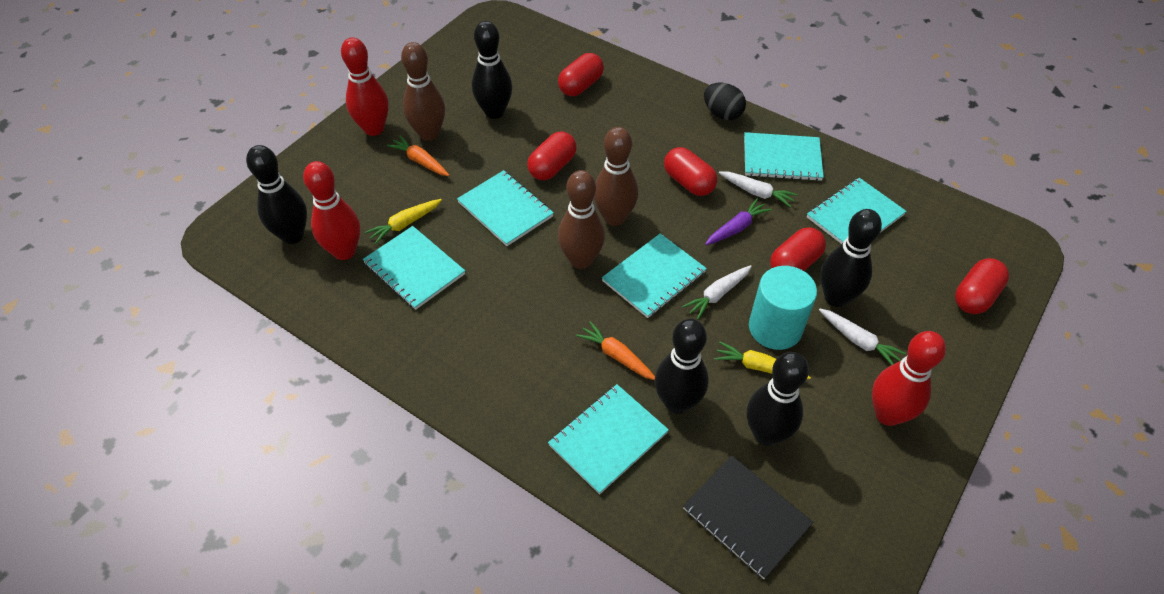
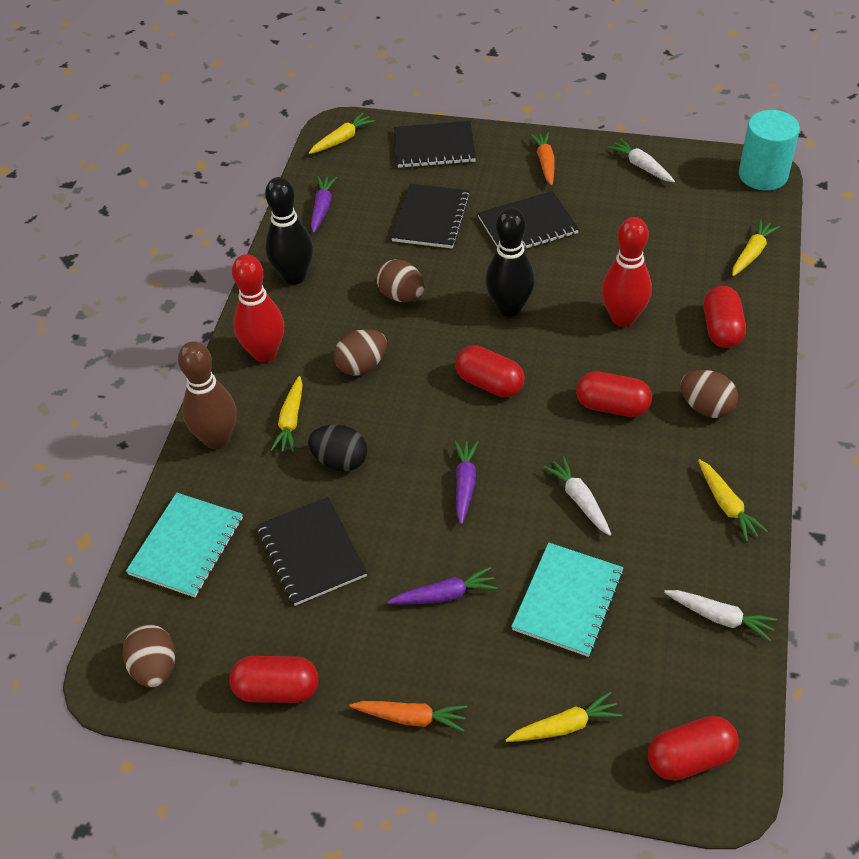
black bowling pin: 5 -> 2
black notebook: 1 -> 4
brown bowling pin: 3 -> 1
brown egg: 0 -> 4
purple carrot: 1 -> 3
red bowling pin: 3 -> 2
turquoise notebook: 6 -> 2
yellow carrot: 2 -> 5

